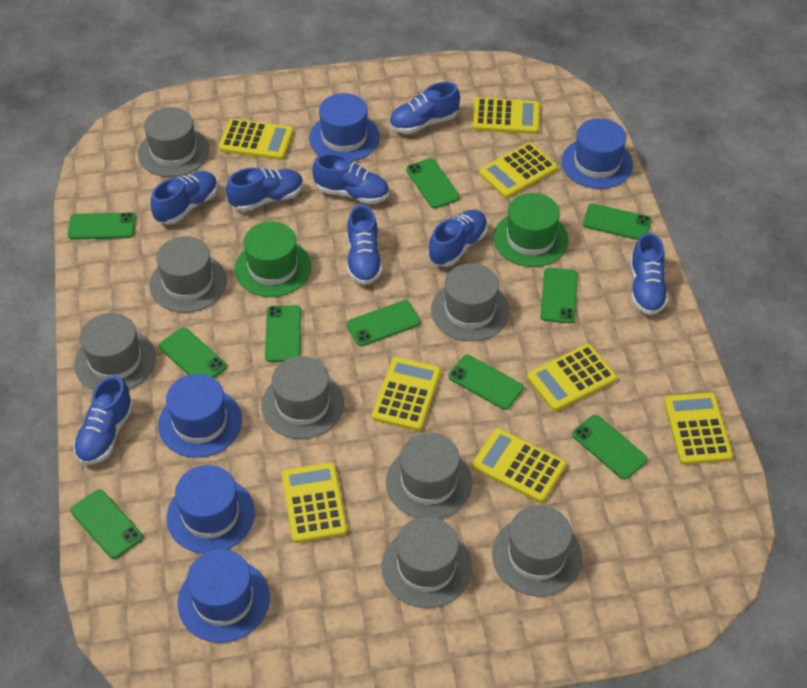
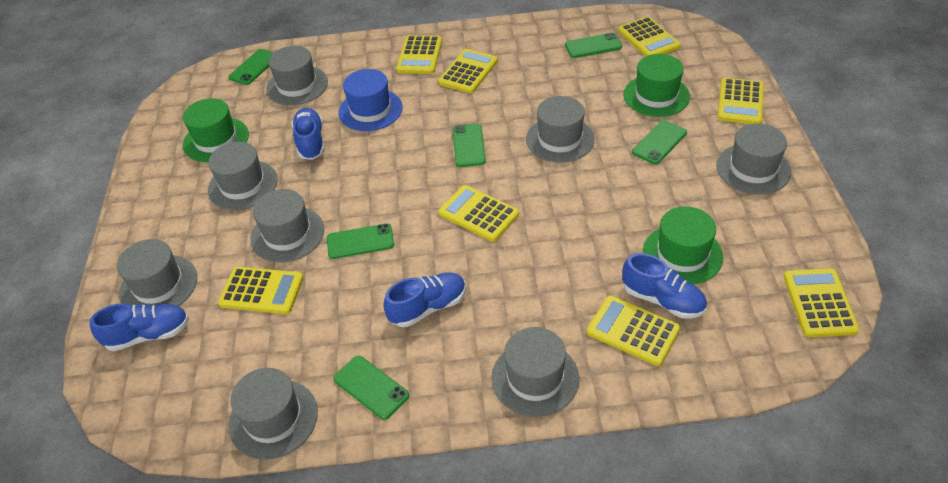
blue hat: 5 -> 1
blue shoe: 8 -> 4
green hat: 2 -> 3
green phone: 10 -> 6

